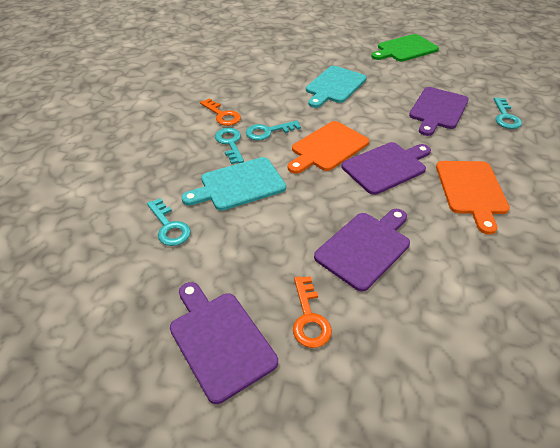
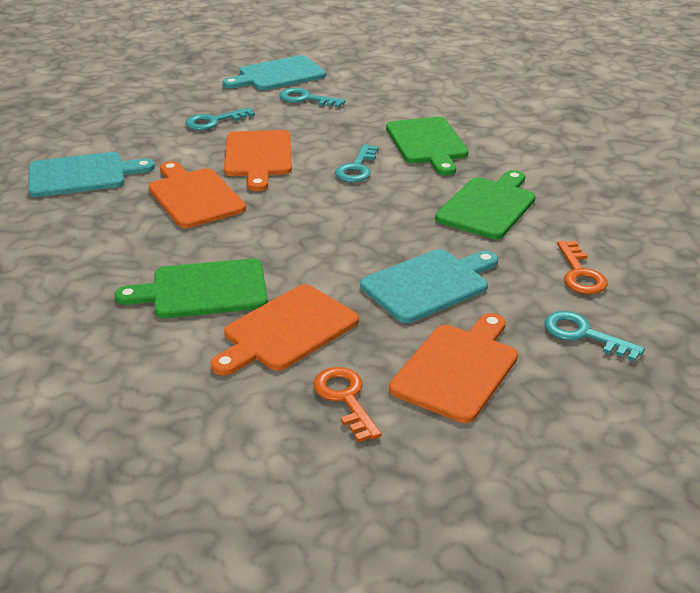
green cutting board: 1 -> 3
orange cutting board: 2 -> 4
purple cutting board: 4 -> 0
turquoise cutting board: 2 -> 3

